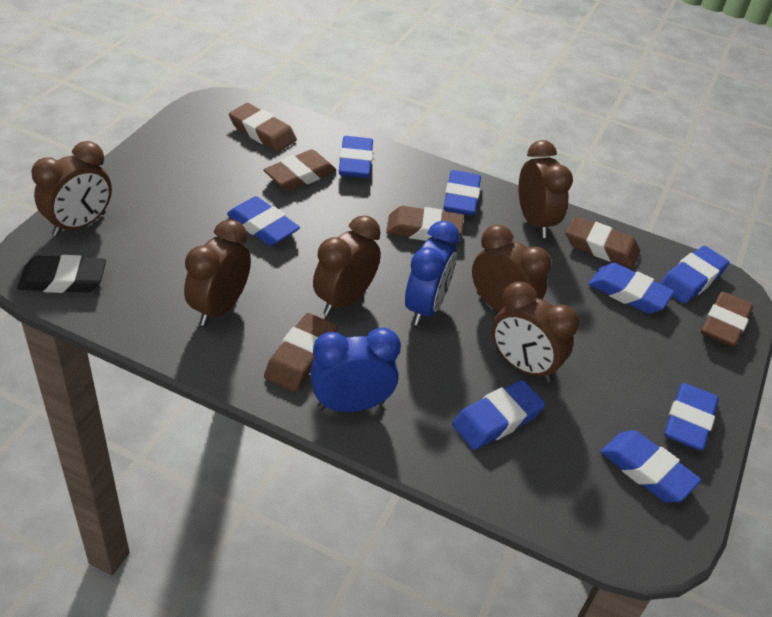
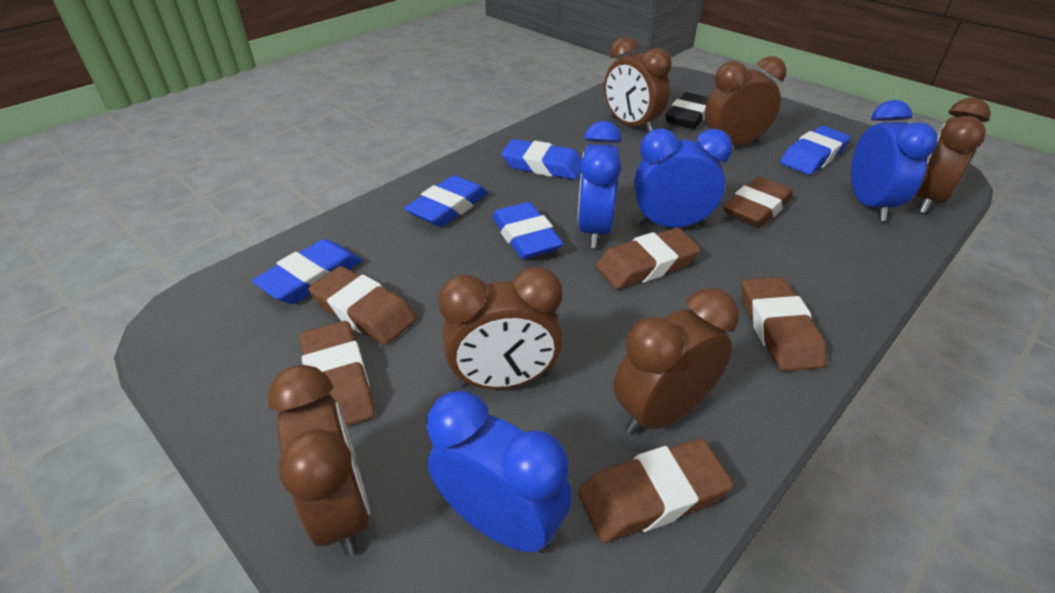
blue clock: 2 -> 4
blue eraser: 8 -> 5

